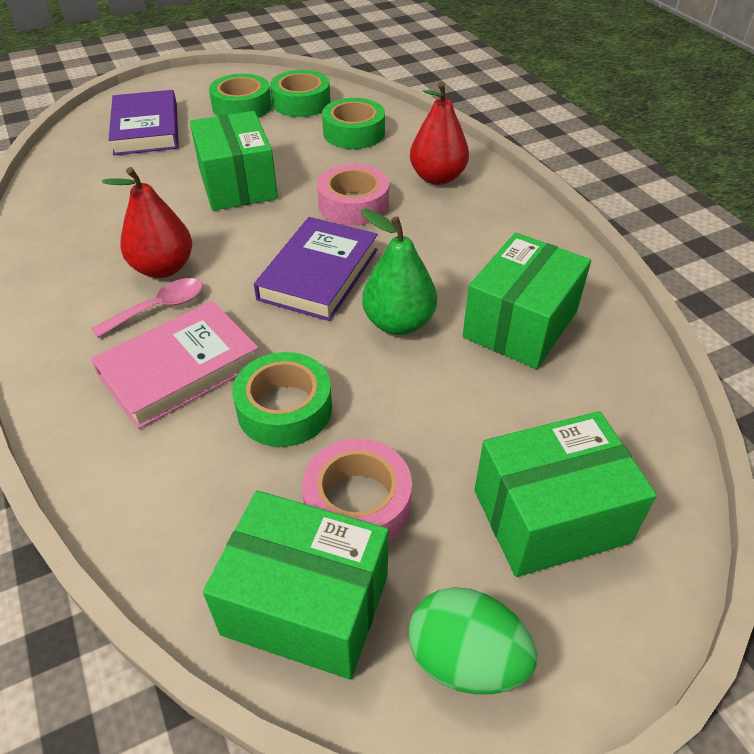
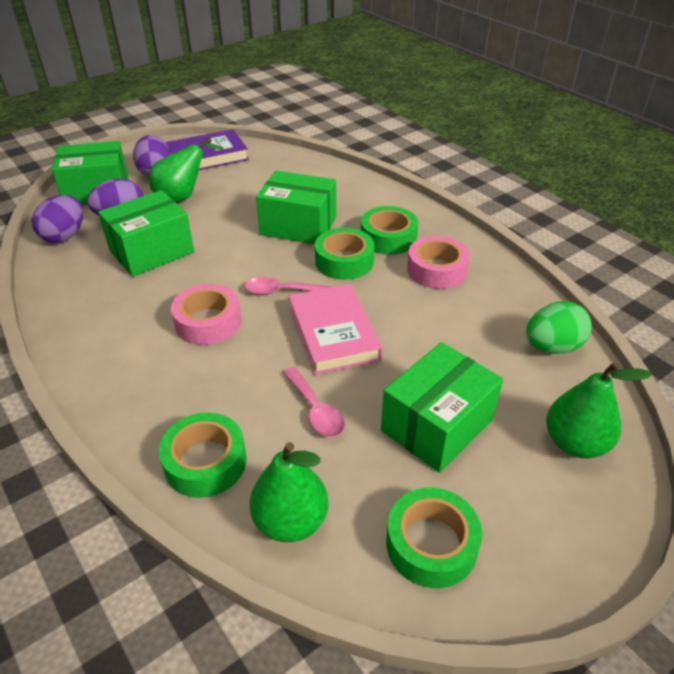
green pear: 1 -> 3
pink spoon: 1 -> 2
purple book: 2 -> 1
purple egg: 0 -> 3
red pear: 2 -> 0

